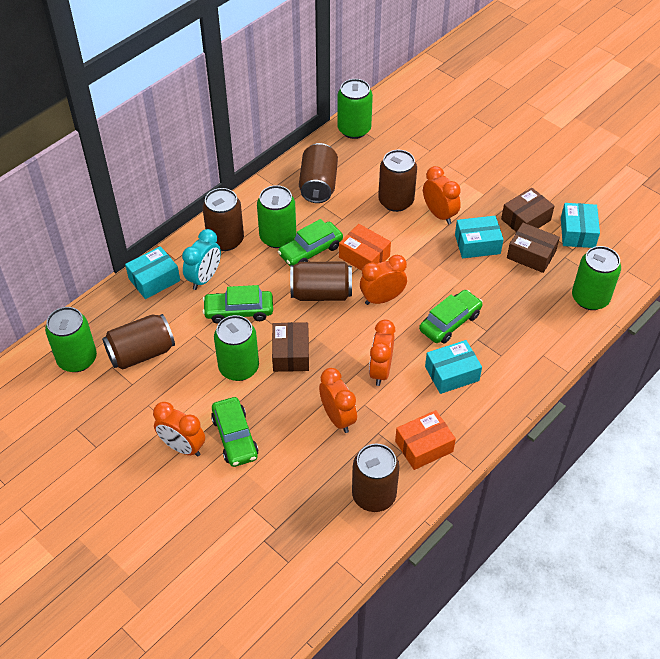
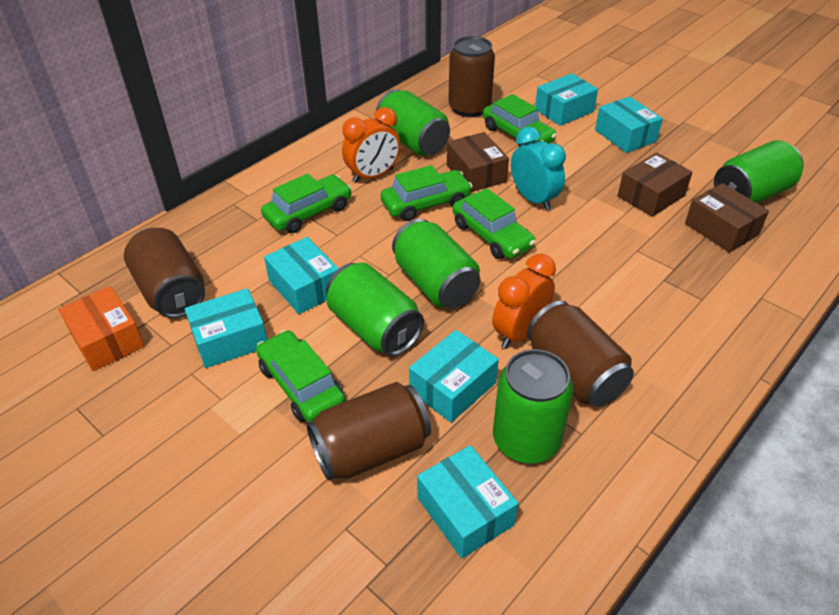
brown can: 6 -> 4
green car: 4 -> 5
orange box: 2 -> 1
orange clock: 5 -> 2
turquoise box: 4 -> 6

